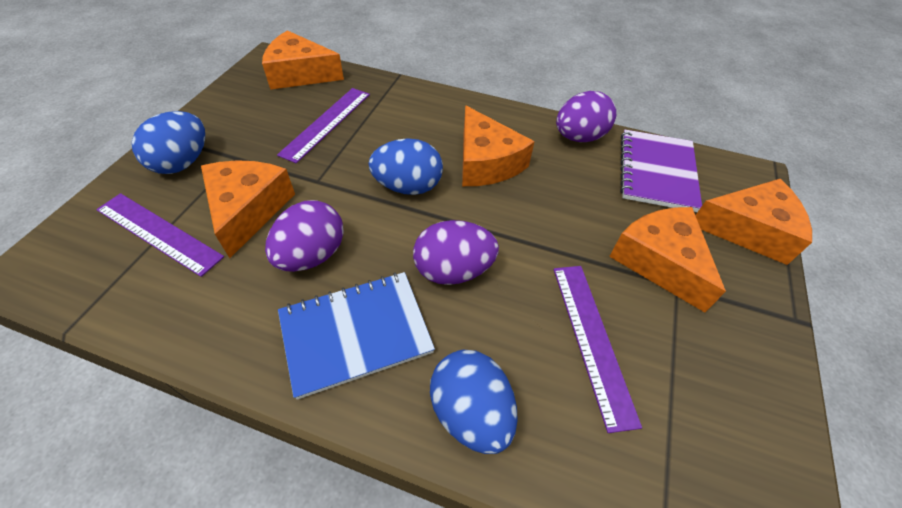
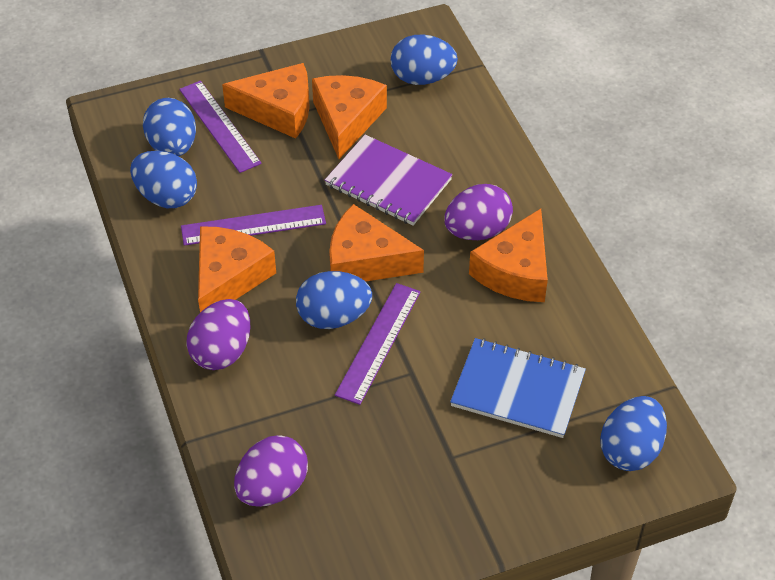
blue egg: 3 -> 5

